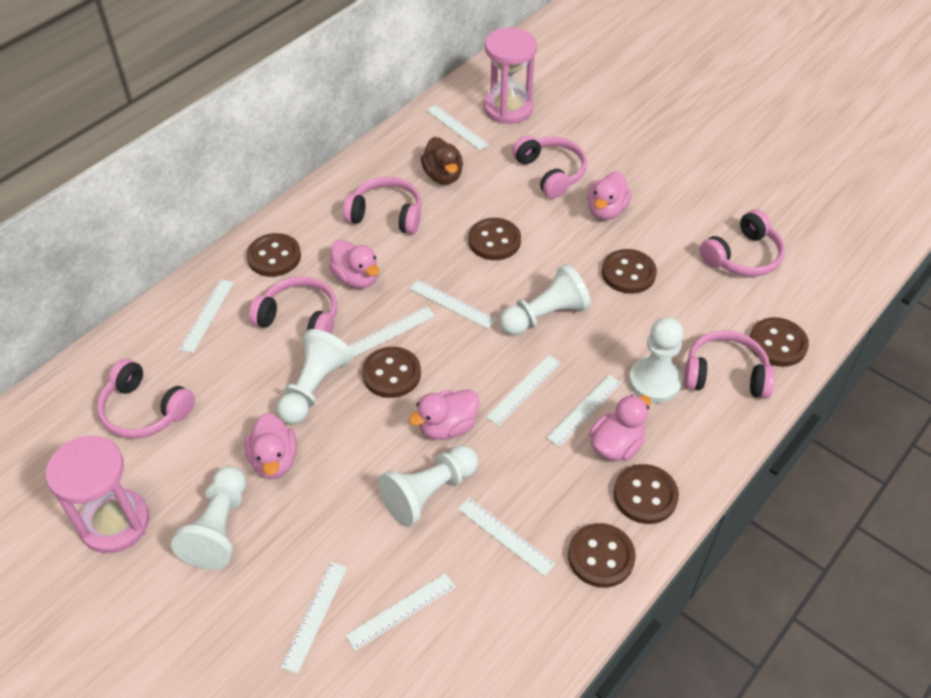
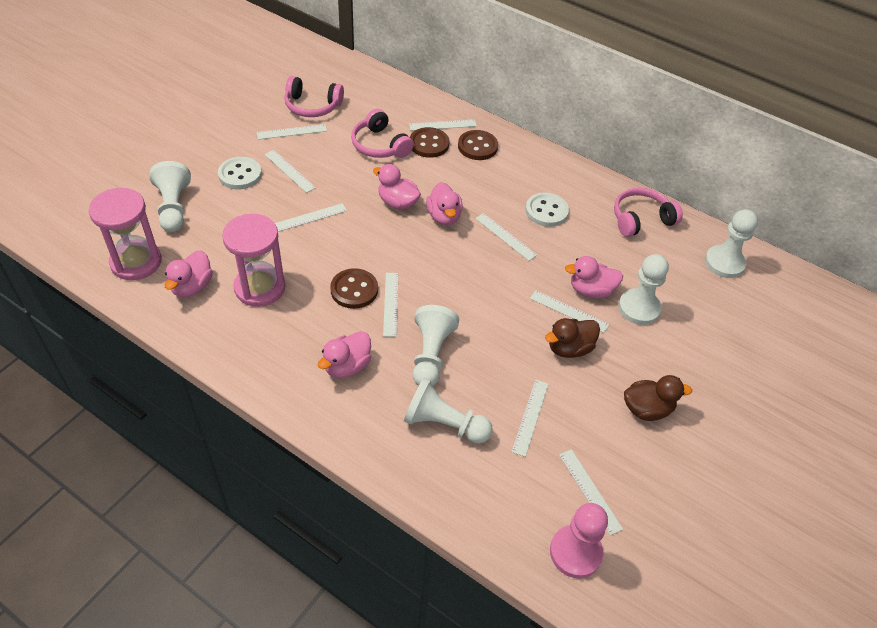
brown button: 7 -> 3
brown duck: 1 -> 2
pink headphones: 6 -> 3
pink pawn: 0 -> 1
white button: 0 -> 2

